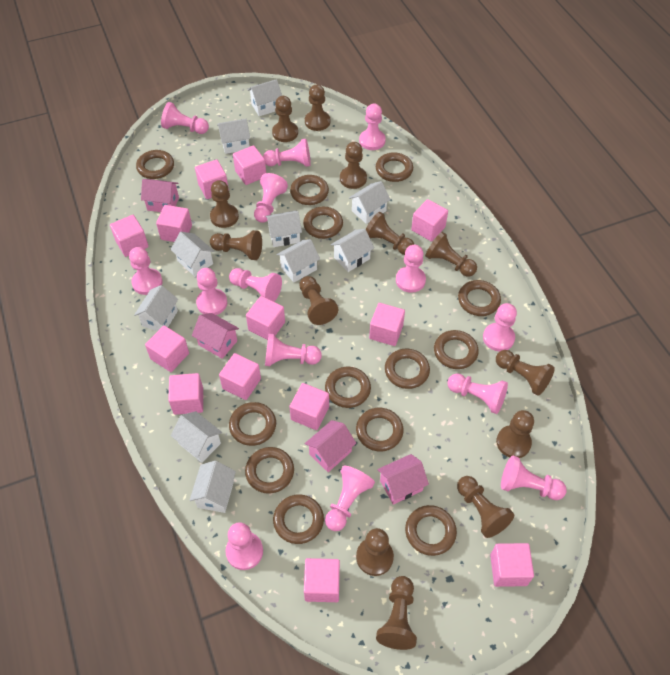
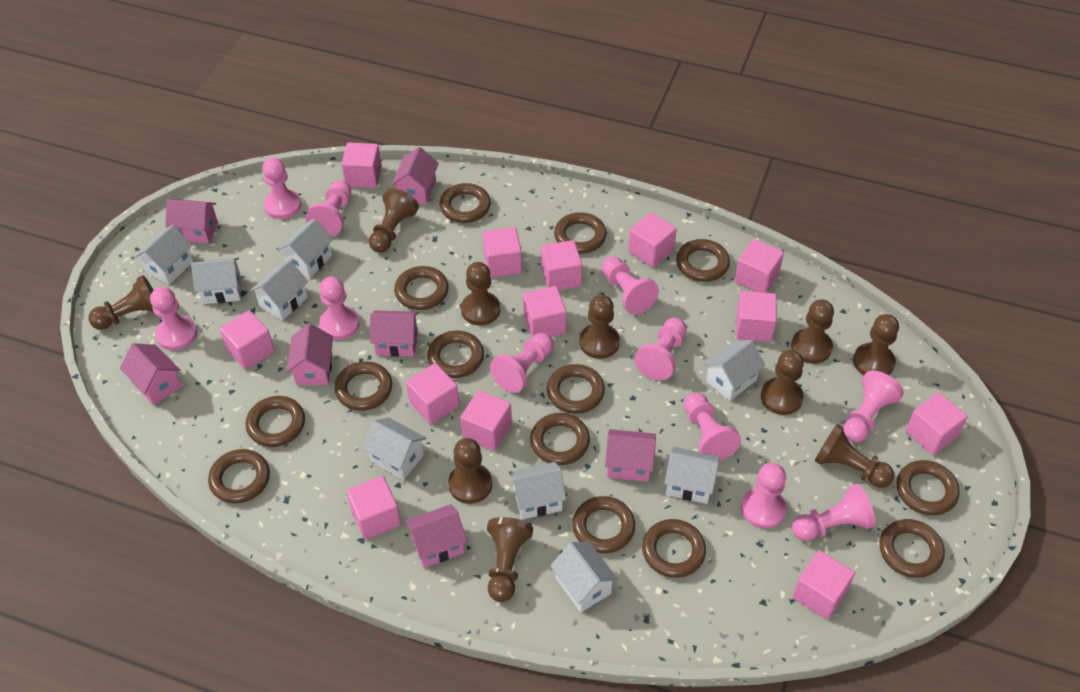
brown pawn: 13 -> 10
brown ring: 13 -> 14
pink house: 4 -> 7
pink pawn: 14 -> 11
white house: 10 -> 9

